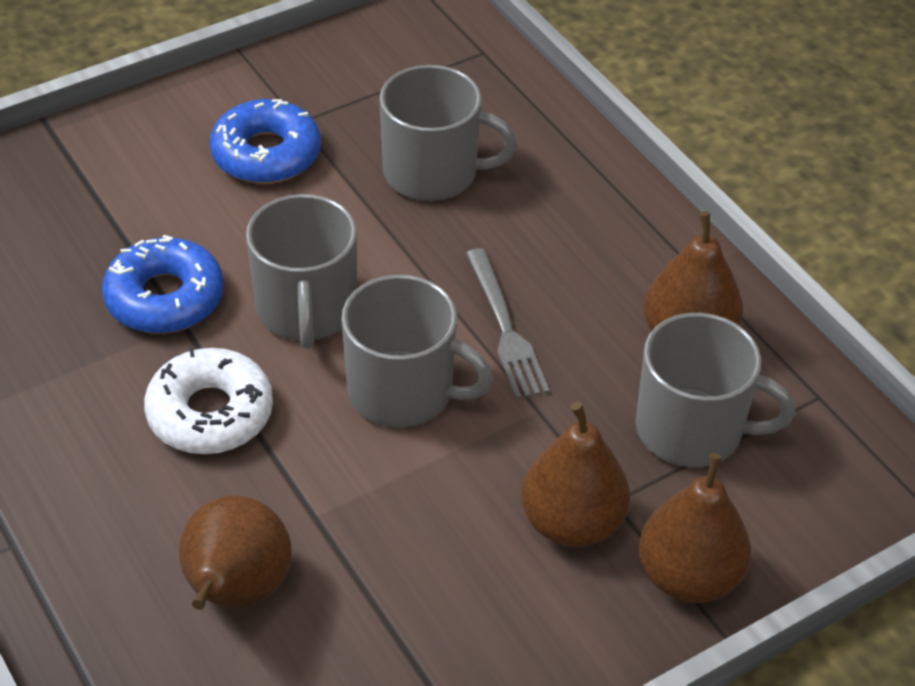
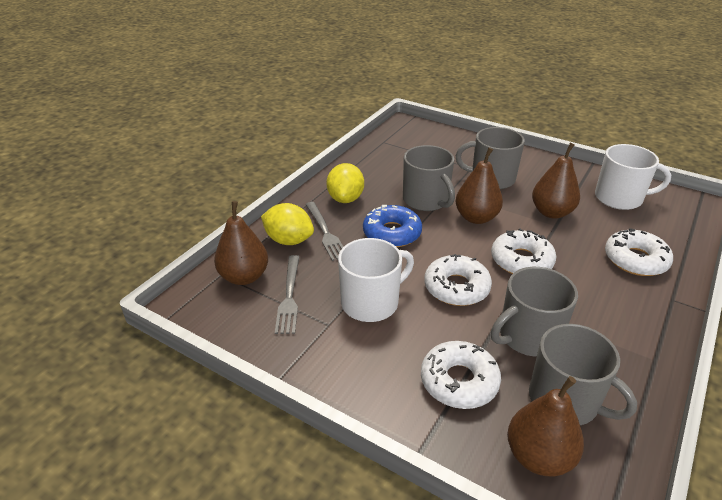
blue donut: 2 -> 1
grey fork: 1 -> 2
white donut: 1 -> 4
white mug: 0 -> 2
yellow lemon: 0 -> 2

